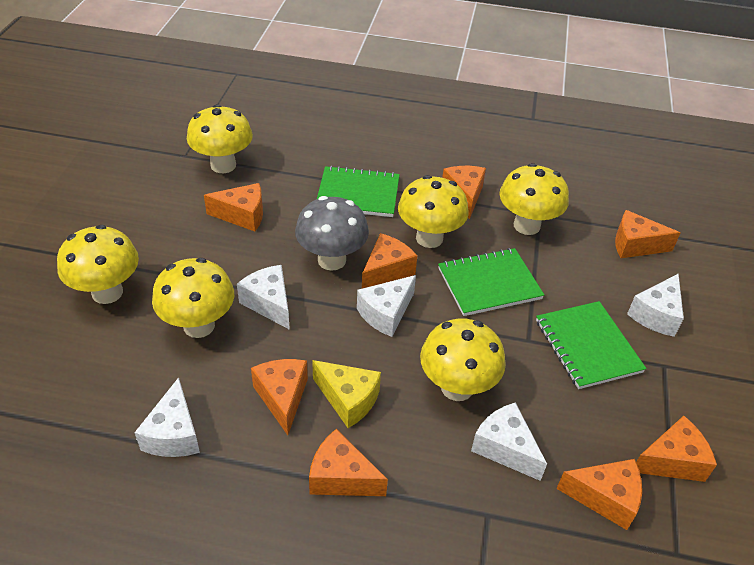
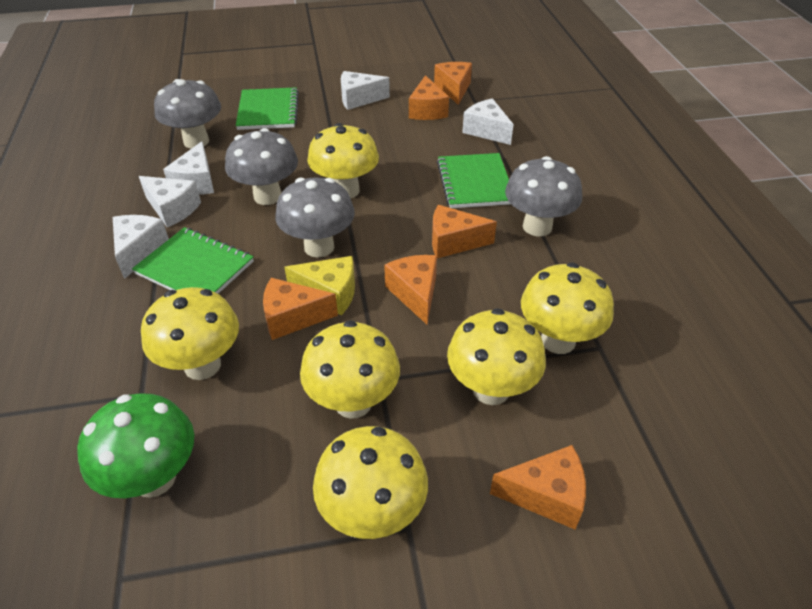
green mushroom: 0 -> 1
grey mushroom: 1 -> 4
orange cheese: 8 -> 6

